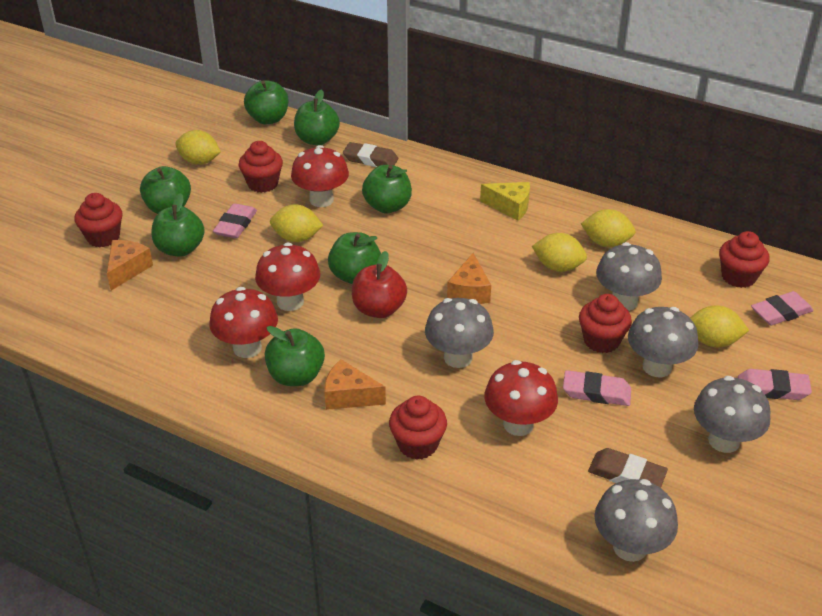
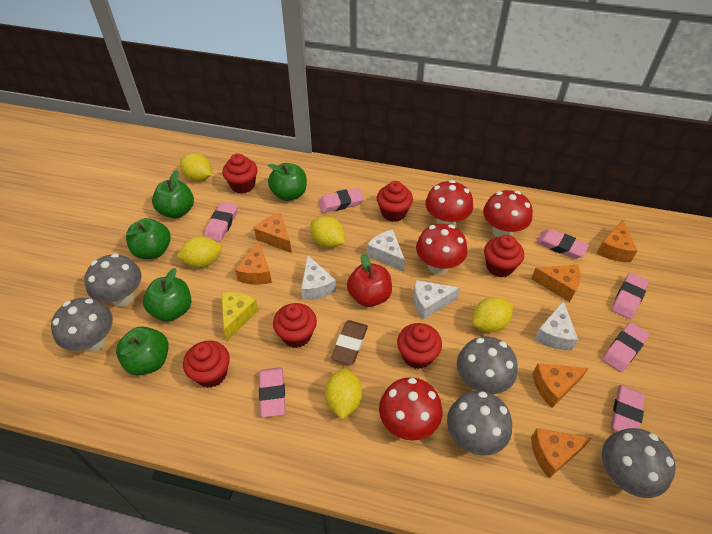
brown eraser: 2 -> 1
green apple: 7 -> 5
orange cheese: 3 -> 6
pink eraser: 4 -> 7
red cupcake: 5 -> 6
white cheese: 0 -> 4

